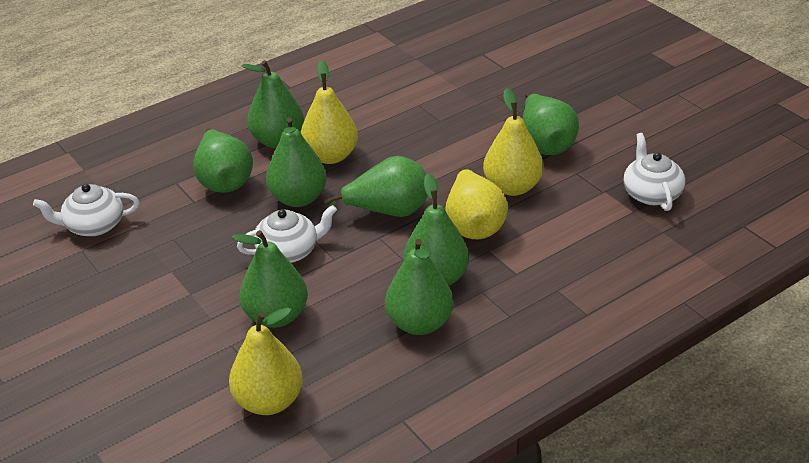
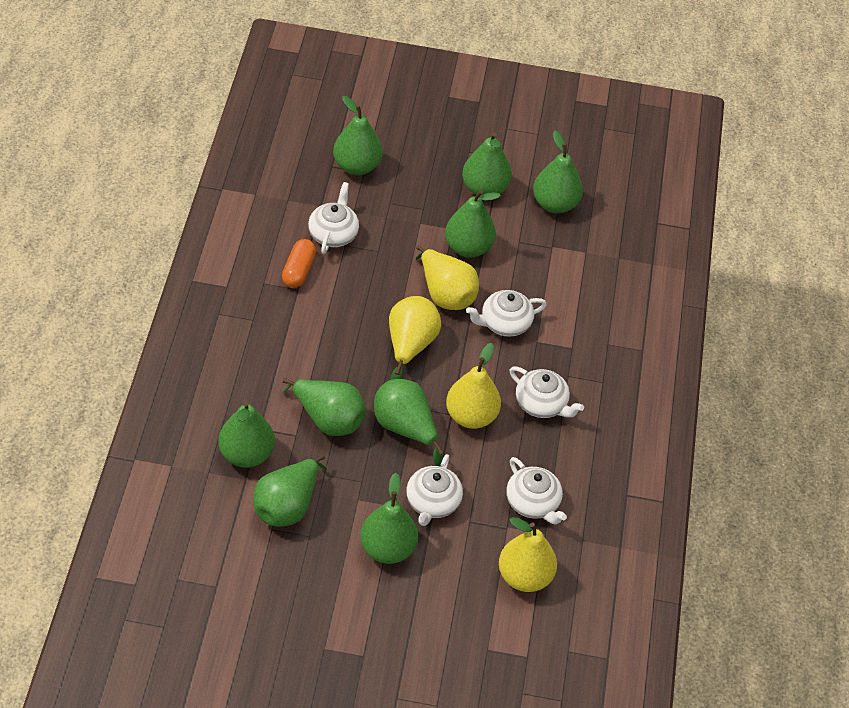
green pear: 8 -> 9
orange capsule: 0 -> 1
white teapot: 3 -> 5

